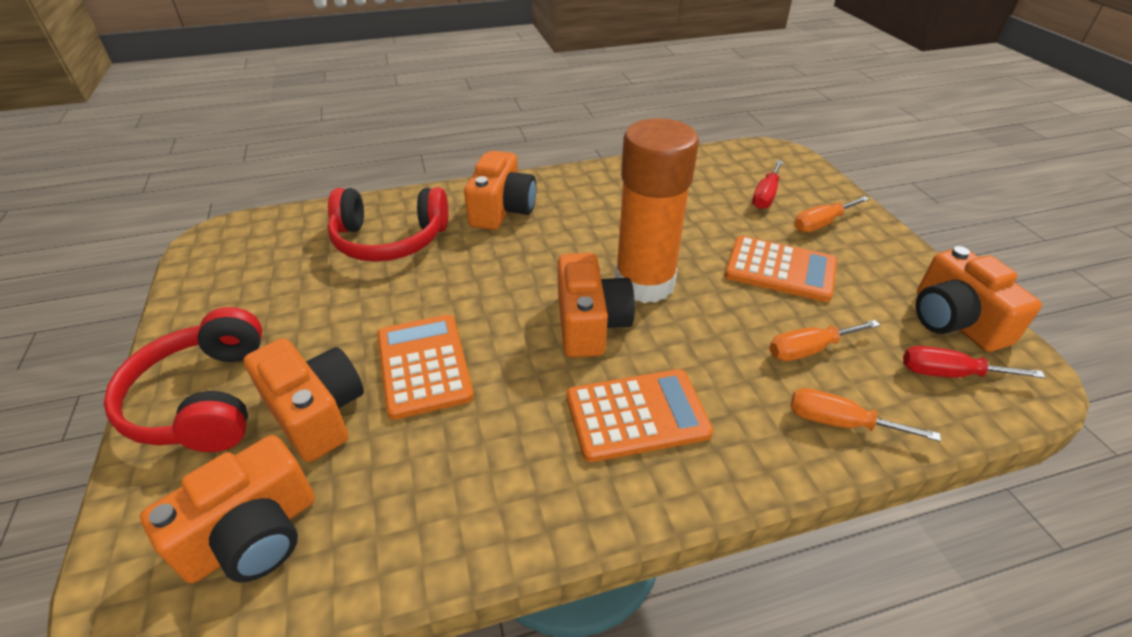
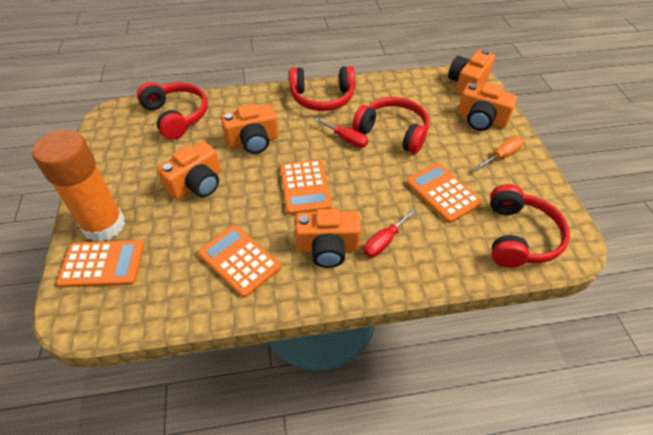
orange calculator: 3 -> 4
orange screwdriver: 3 -> 1
red headphones: 2 -> 4

